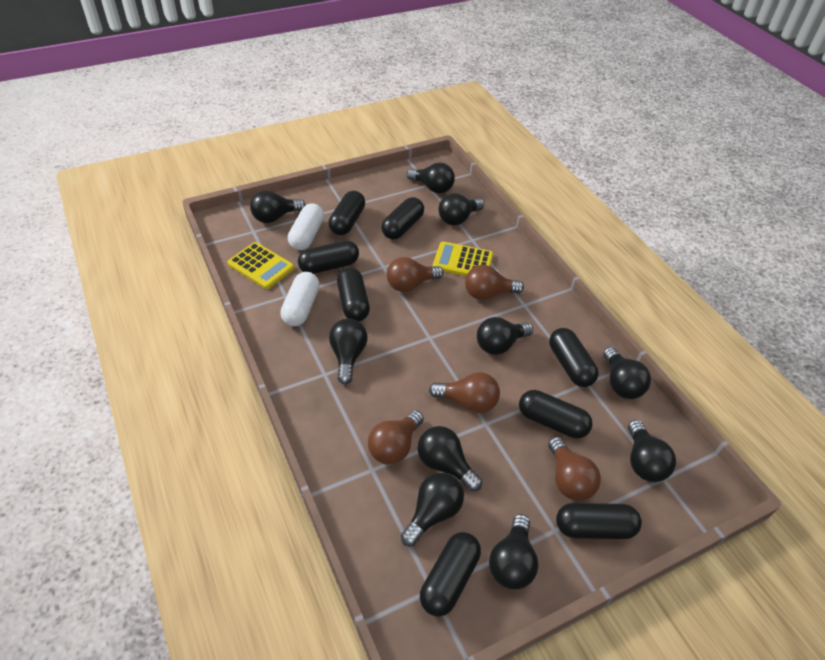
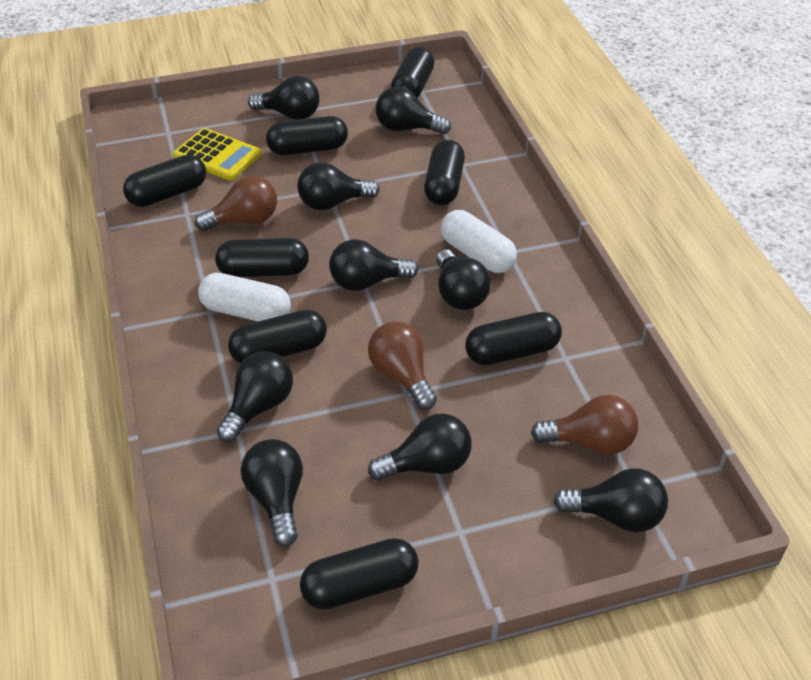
black light bulb: 10 -> 9
brown light bulb: 5 -> 3
yellow calculator: 2 -> 1

